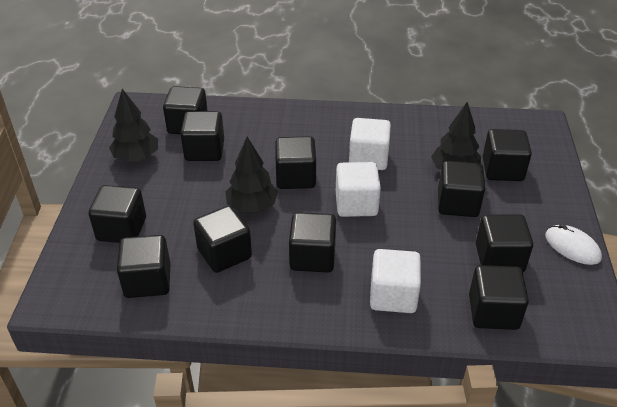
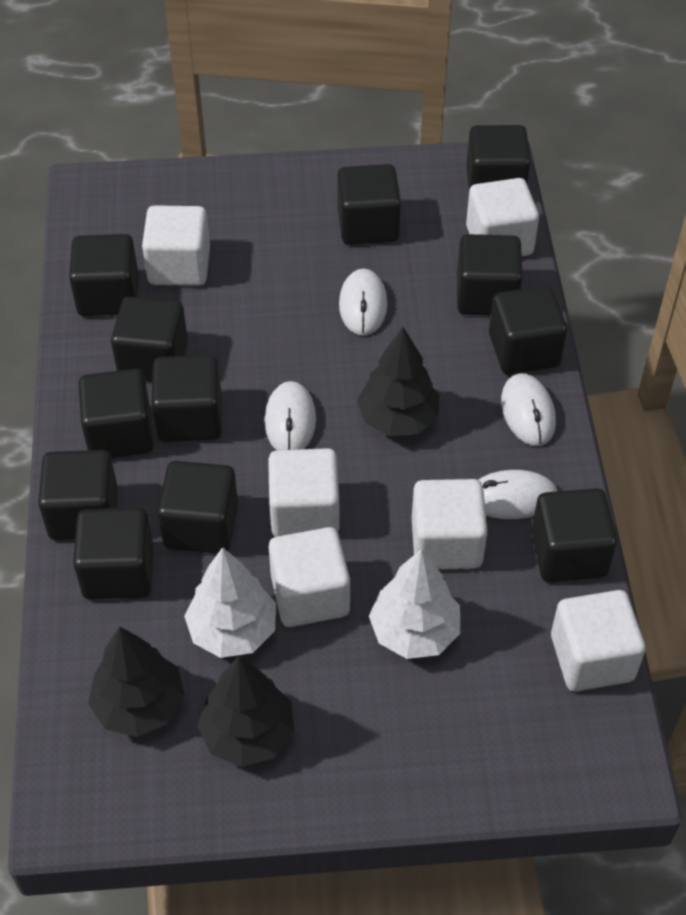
black cube: 11 -> 12
white cube: 3 -> 6
white mouse: 1 -> 4
white tree: 0 -> 2

